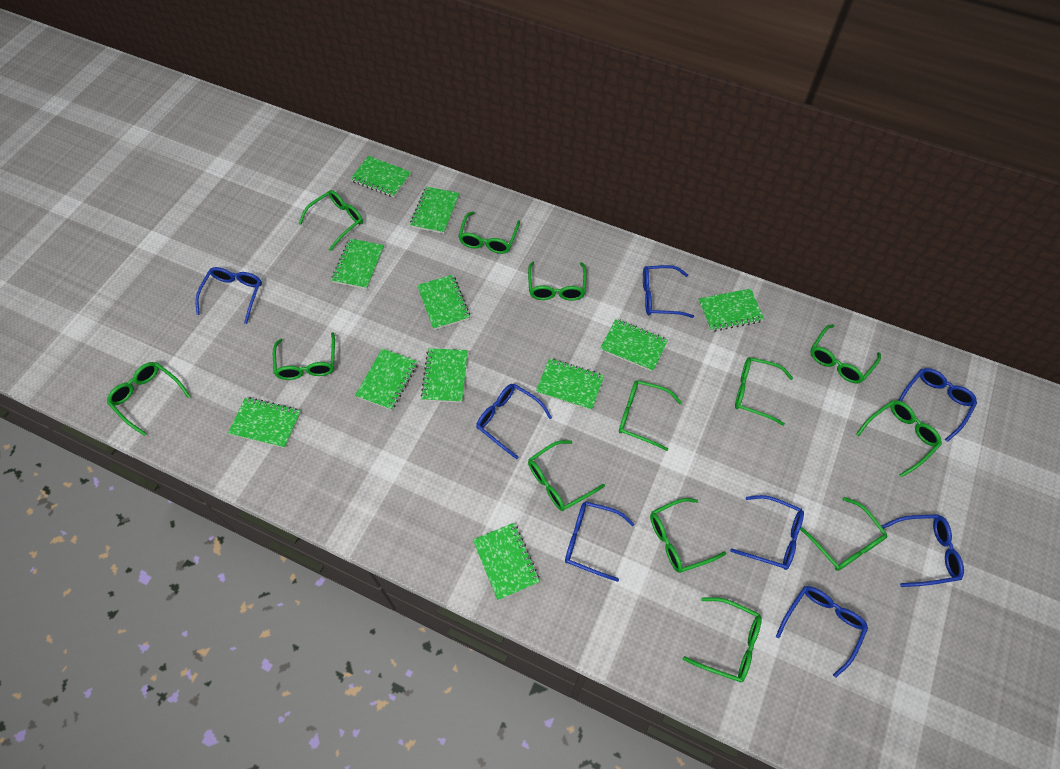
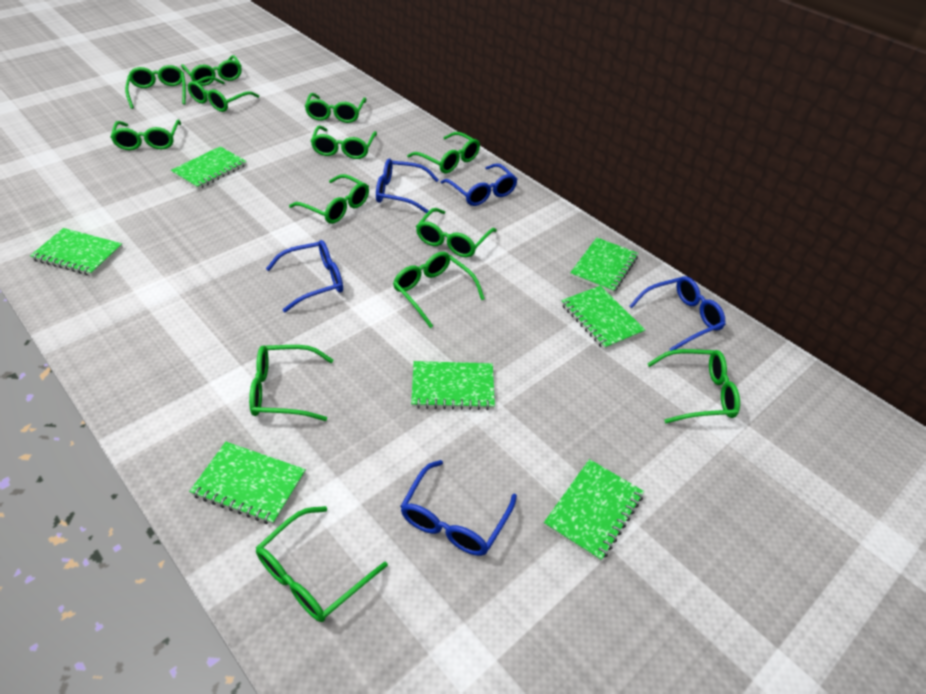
blue glasses: 8 -> 5
green notebook: 11 -> 7

